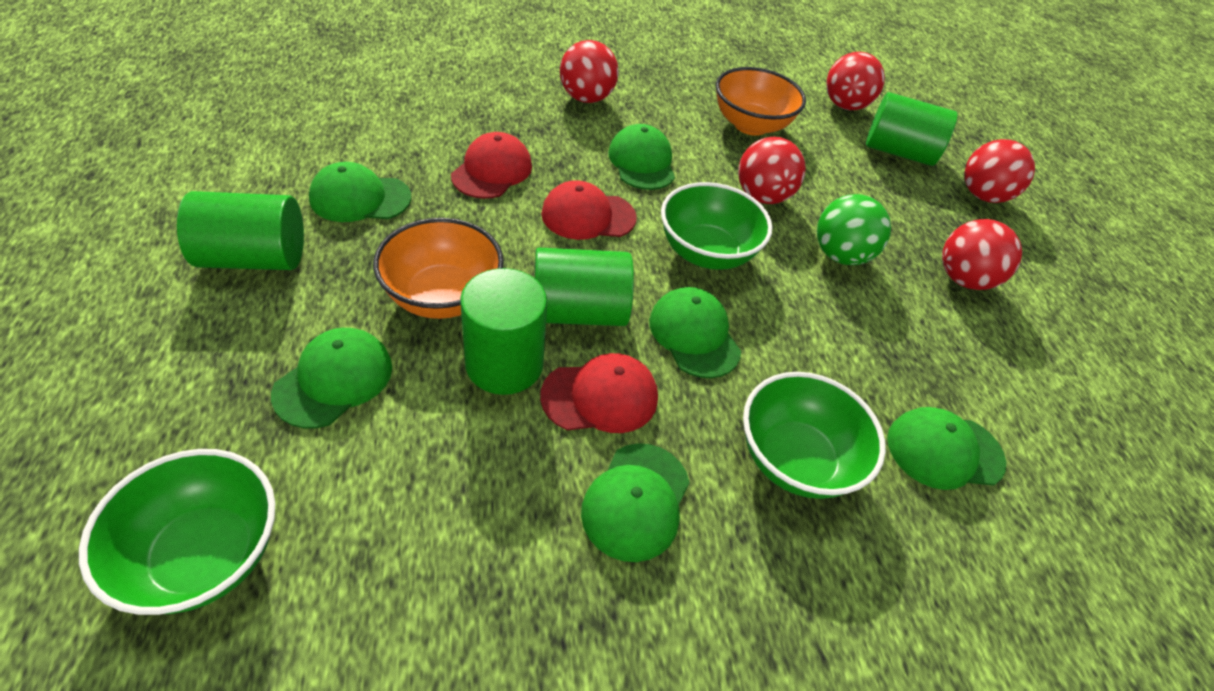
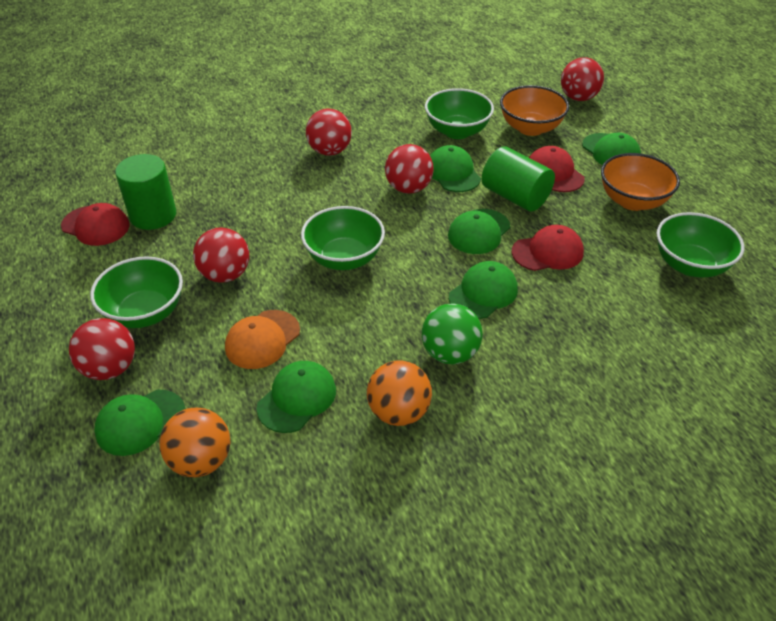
green bowl: 3 -> 4
green cylinder: 4 -> 2
orange ball: 0 -> 2
orange cap: 0 -> 1

